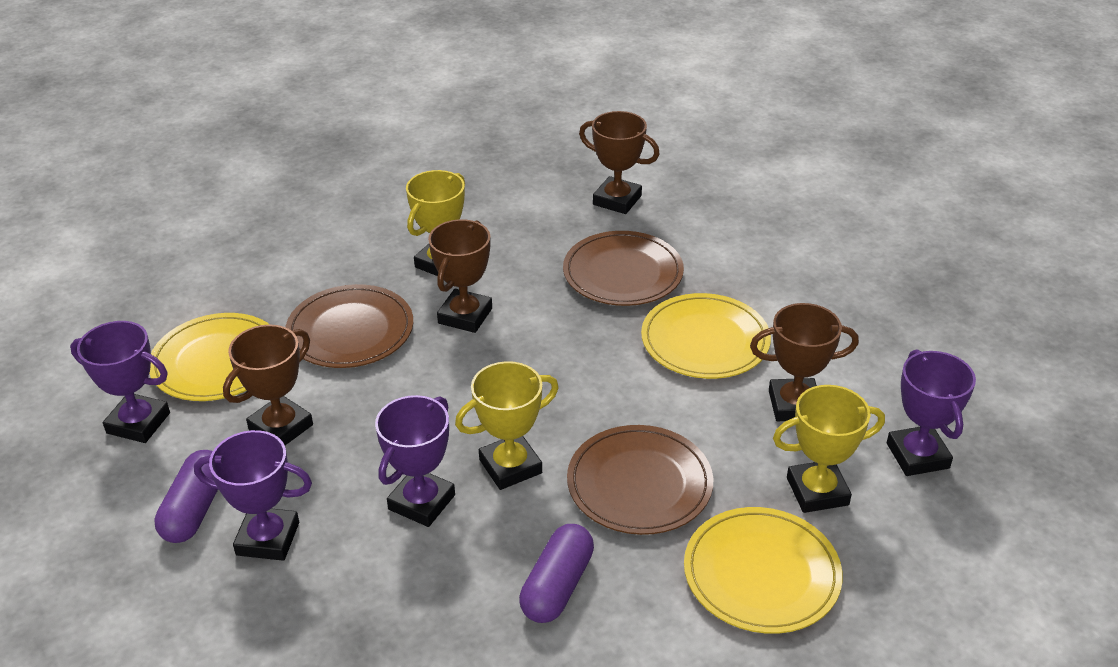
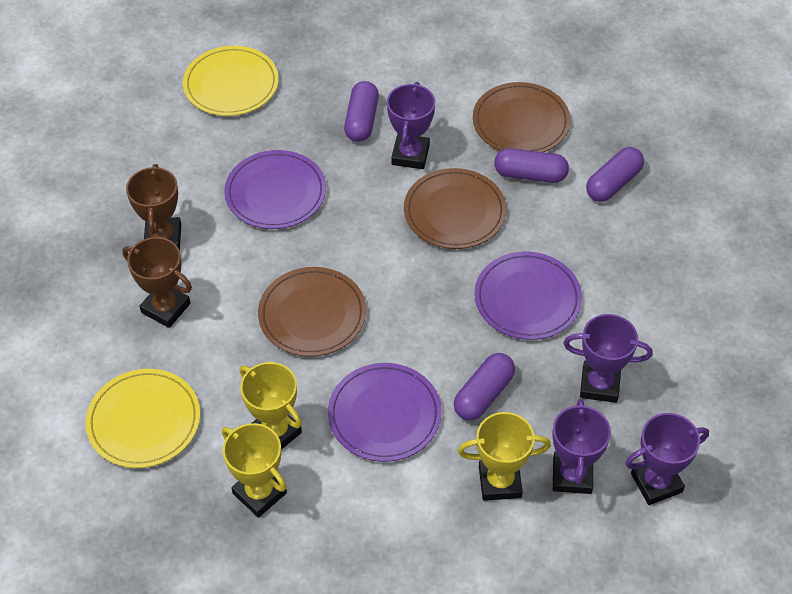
brown trophy: 4 -> 2
purple capsule: 2 -> 4
purple plate: 0 -> 3
yellow plate: 3 -> 2

